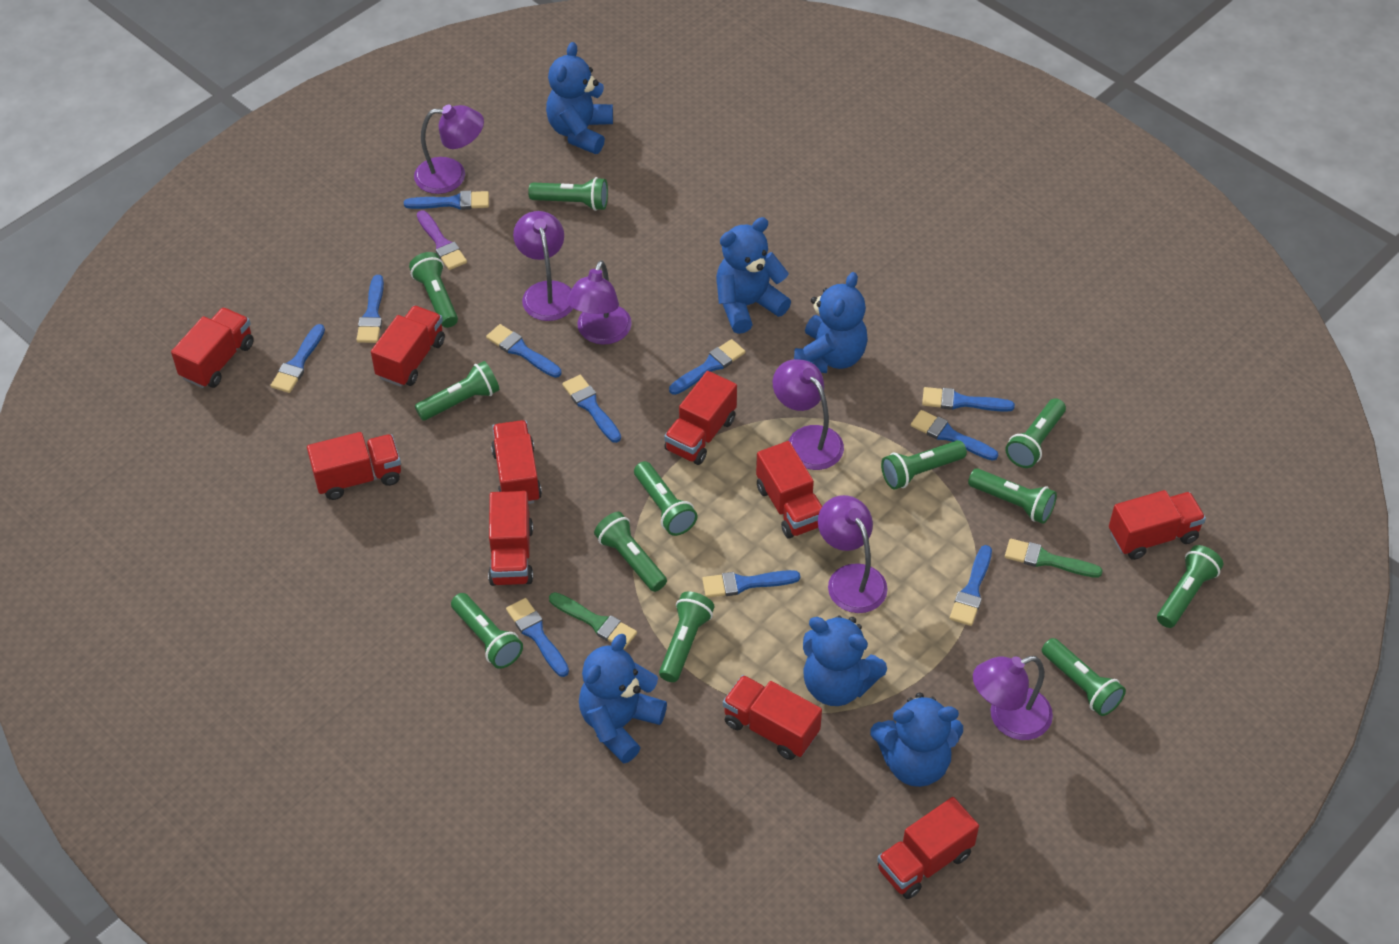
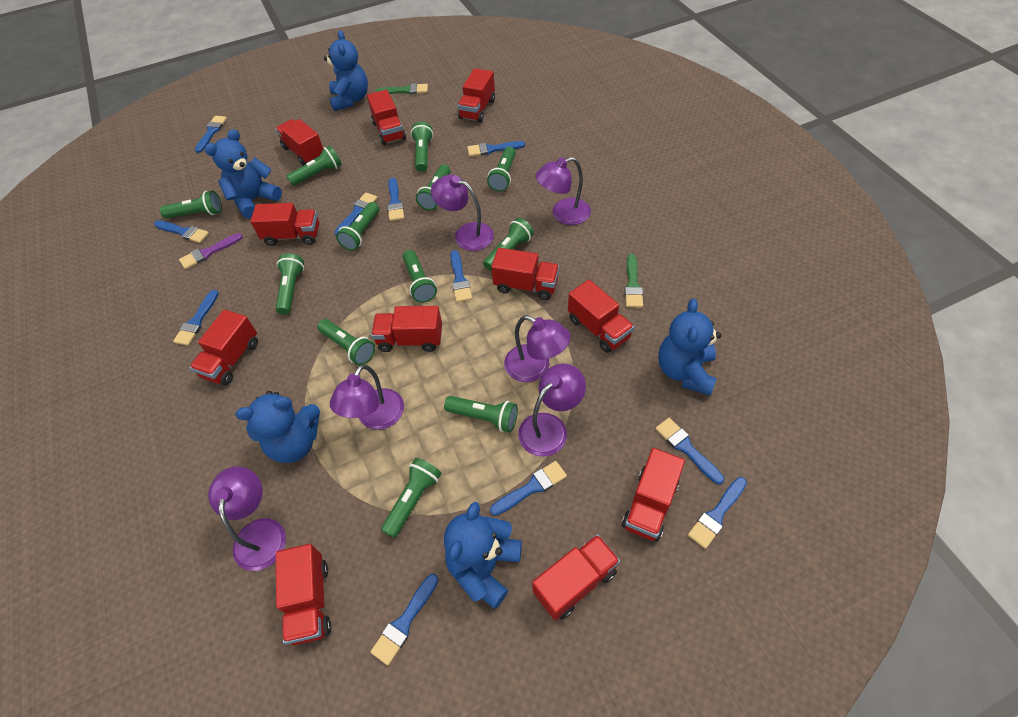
blue teddy bear: 6 -> 5
red truck: 10 -> 11

